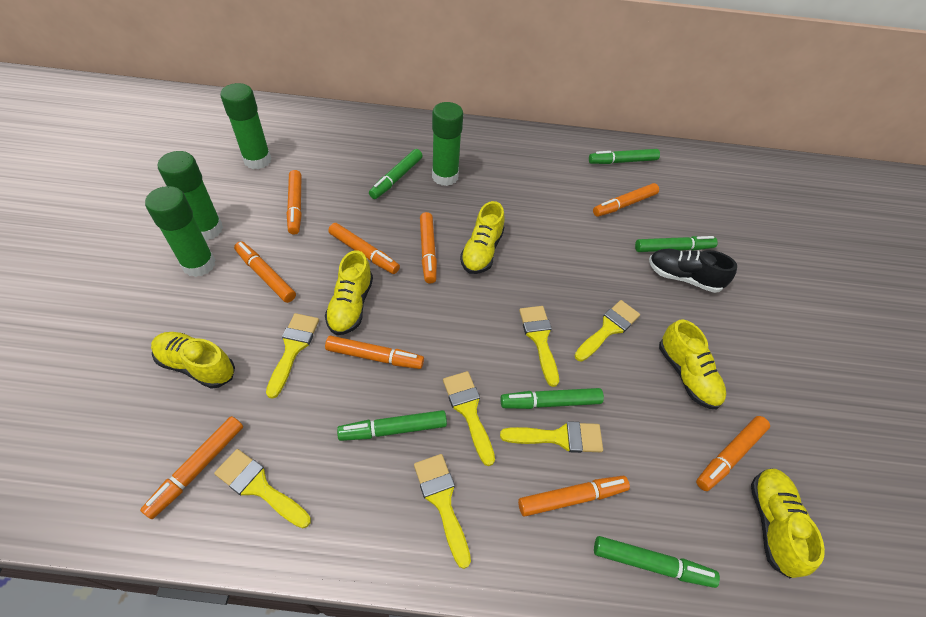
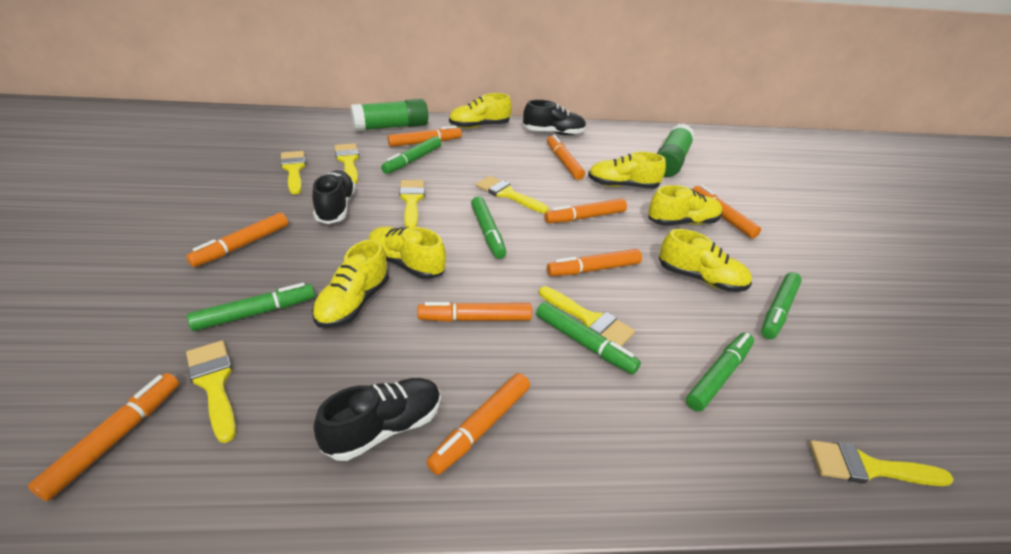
black shoe: 1 -> 3
green glue stick: 4 -> 2
yellow shoe: 5 -> 6

